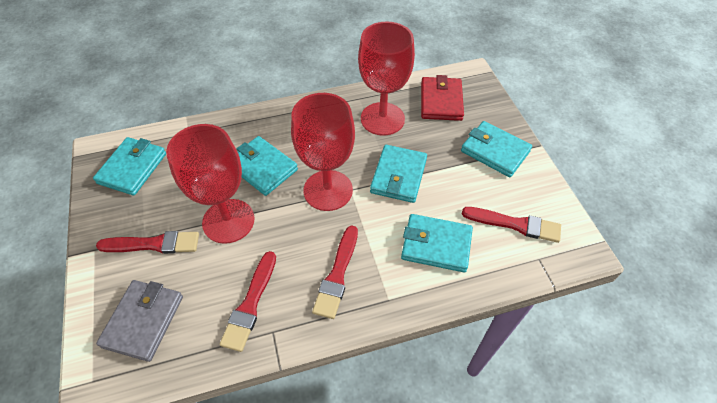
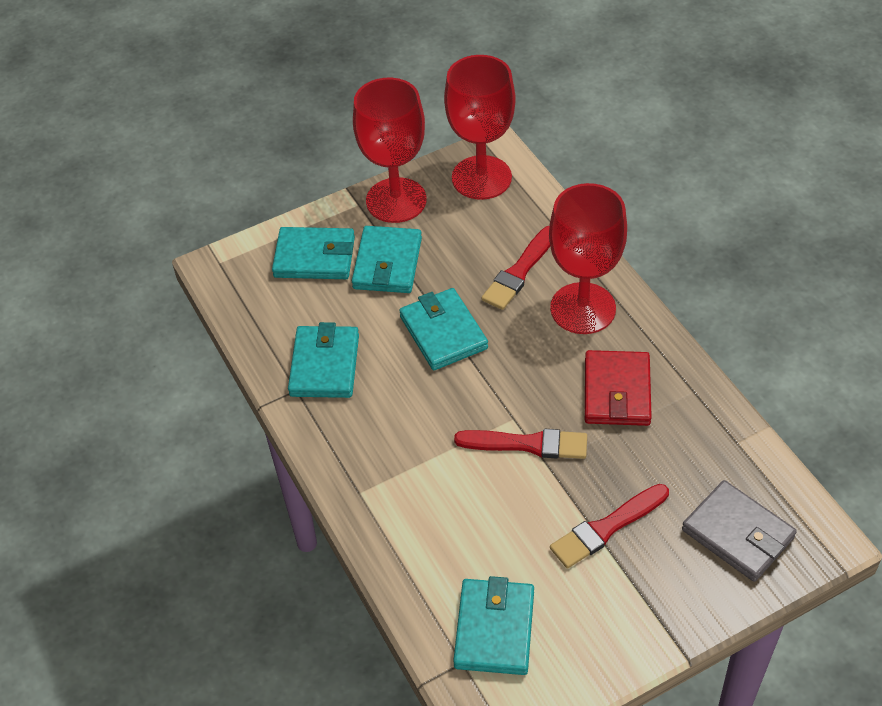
red brush: 4 -> 3

